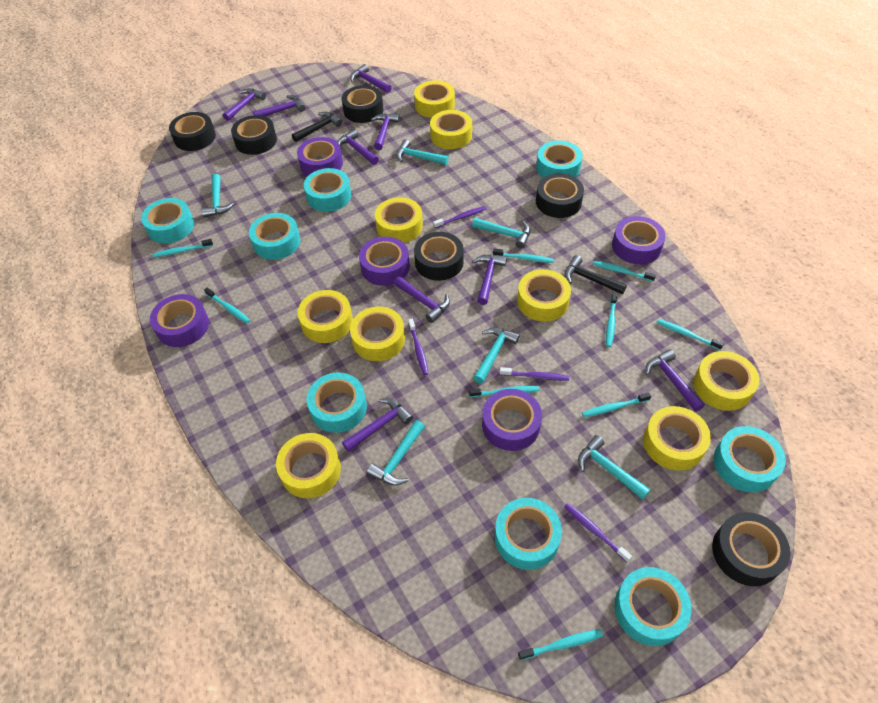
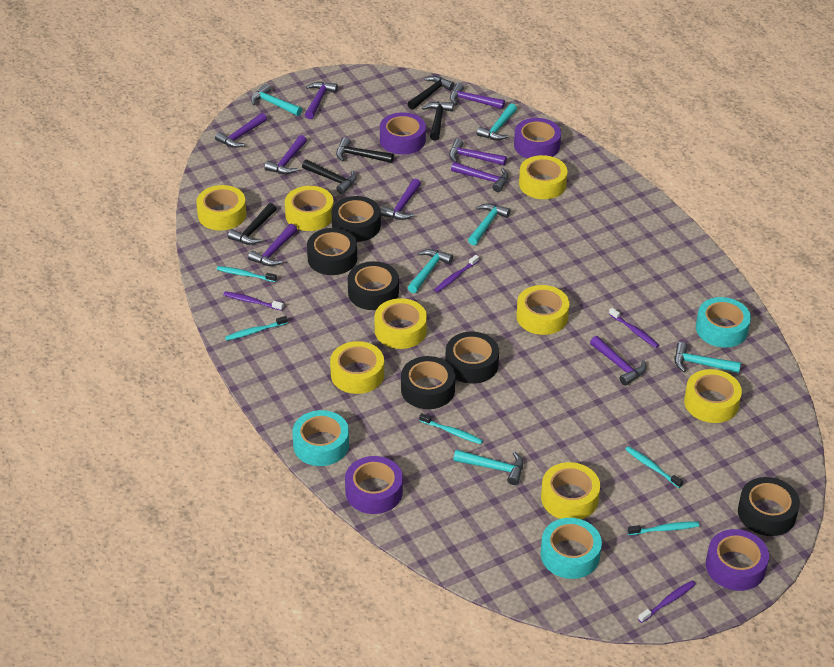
black hammer: 2 -> 5
purple tape: 5 -> 4
turquoise tape: 8 -> 3
turquoise toothbrush: 9 -> 5
yellow tape: 9 -> 8

